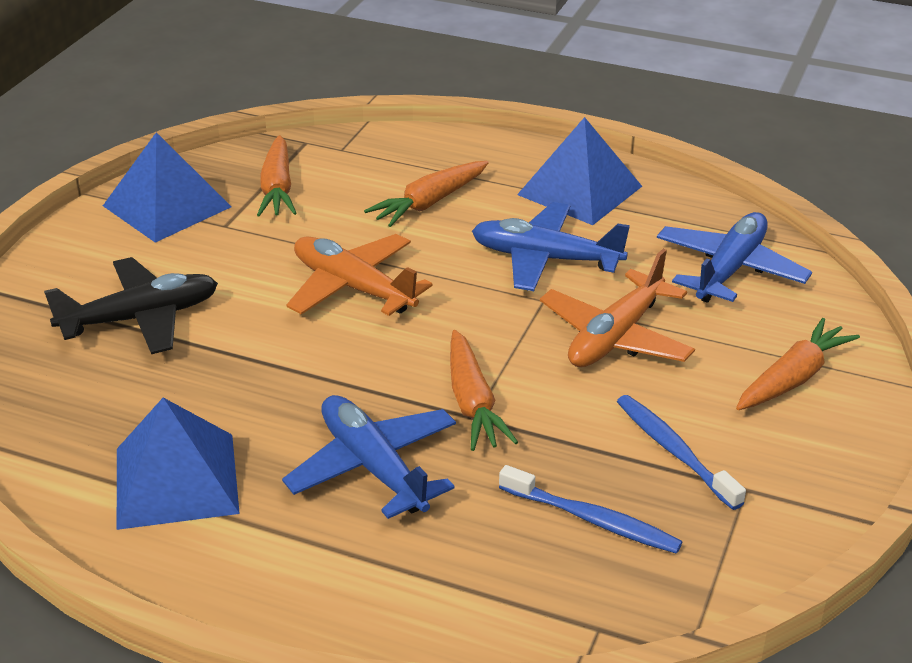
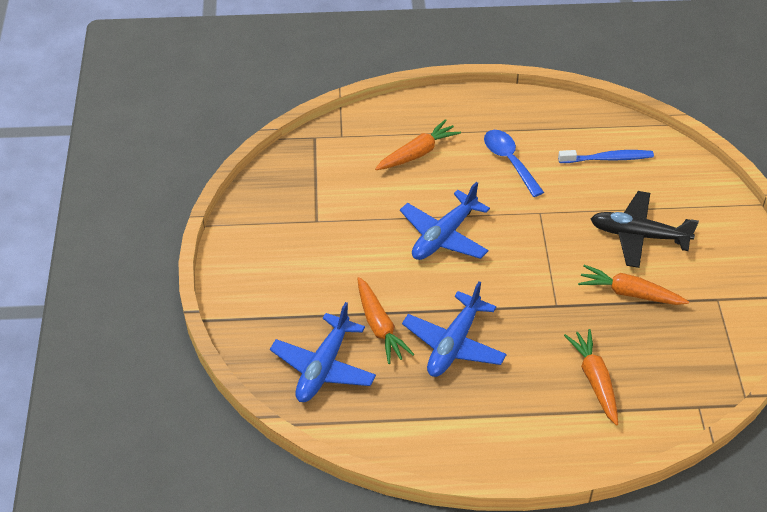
blue pyramid: 3 -> 0
blue spoon: 0 -> 1
blue toothbrush: 2 -> 1
orange plane: 2 -> 0

